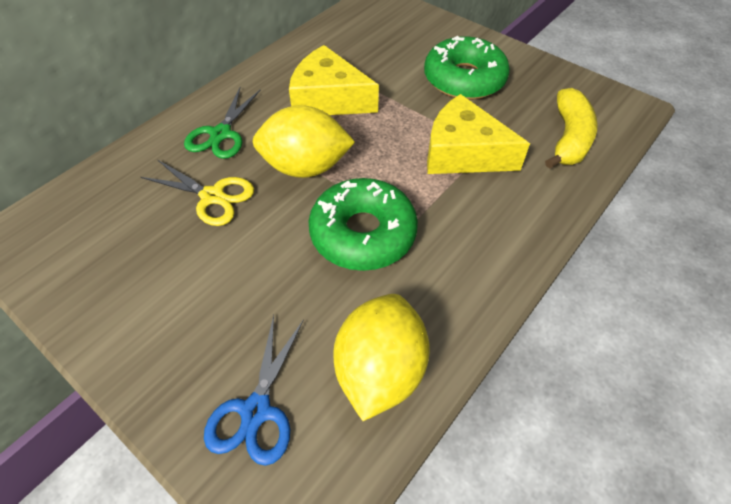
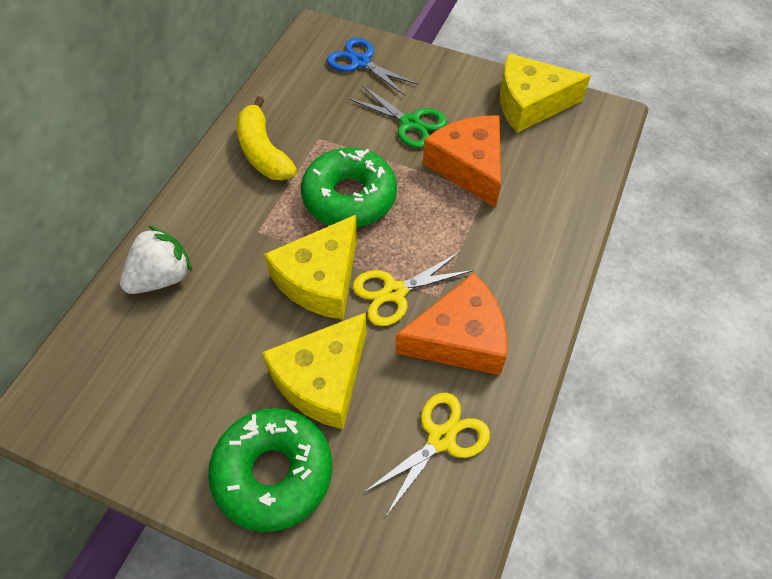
orange cheese: 0 -> 2
white strawberry: 0 -> 1
yellow cheese: 2 -> 3
yellow lemon: 2 -> 0
yellow scissors: 1 -> 2

